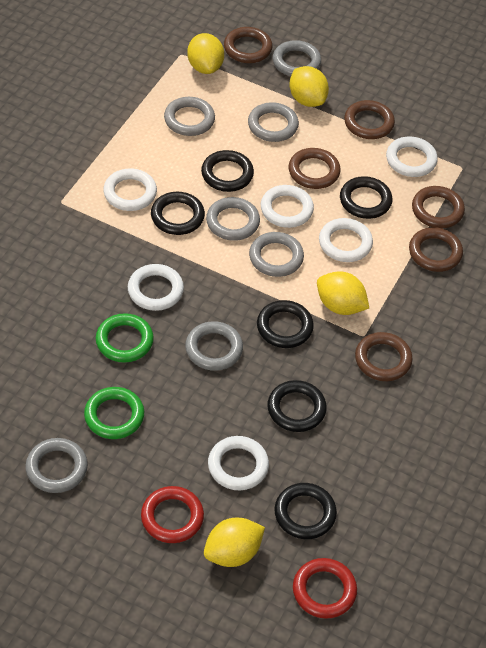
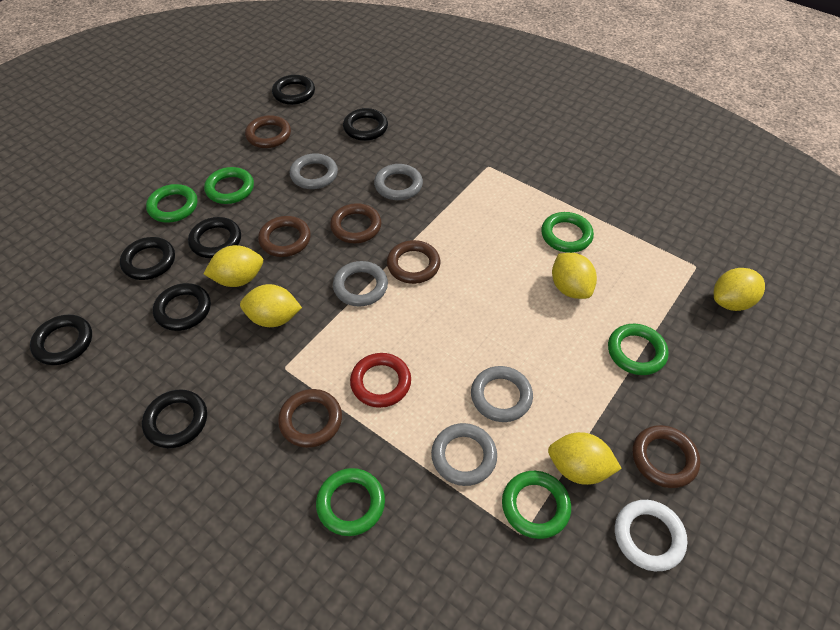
black ring: 6 -> 7
green ring: 2 -> 6
grey ring: 7 -> 5
red ring: 2 -> 1
white ring: 6 -> 1
yellow lemon: 4 -> 5

